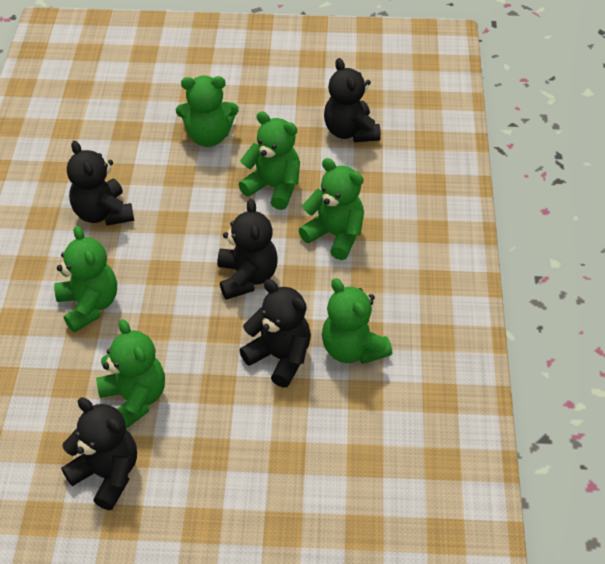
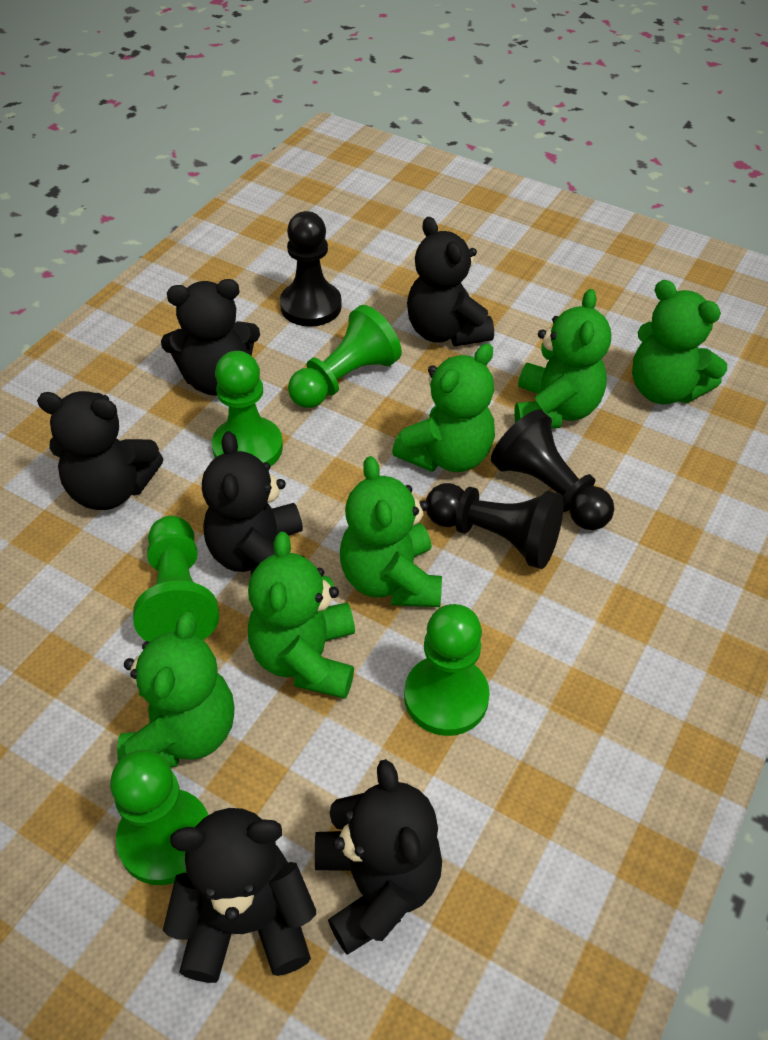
black pawn: 0 -> 3
black teddy bear: 5 -> 6
green pawn: 0 -> 5

